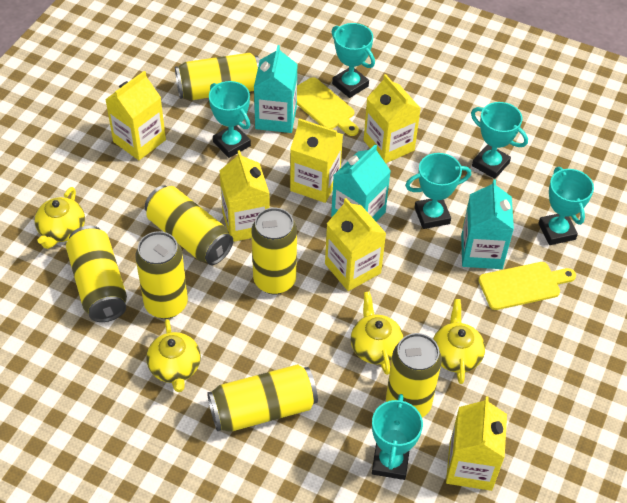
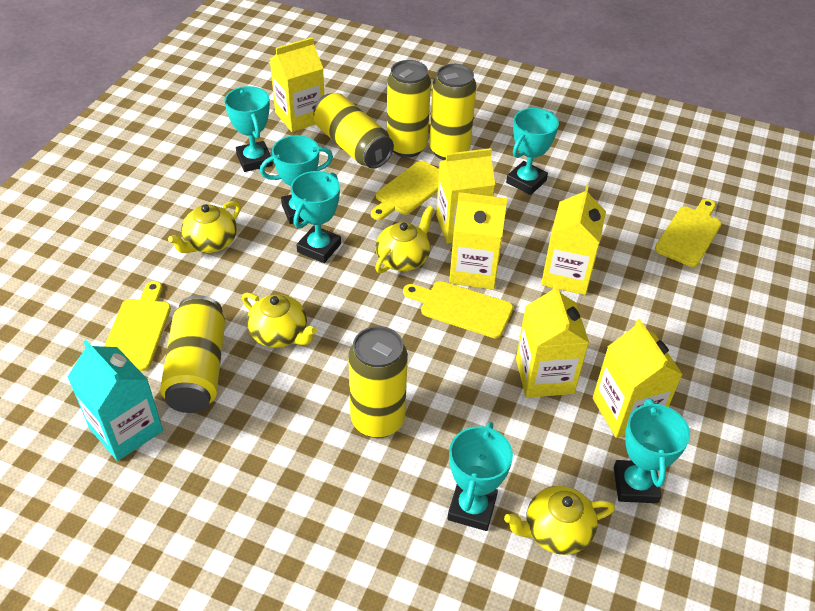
turquoise carton: 3 -> 1
yellow can: 7 -> 5
yellow cutting board: 2 -> 4

